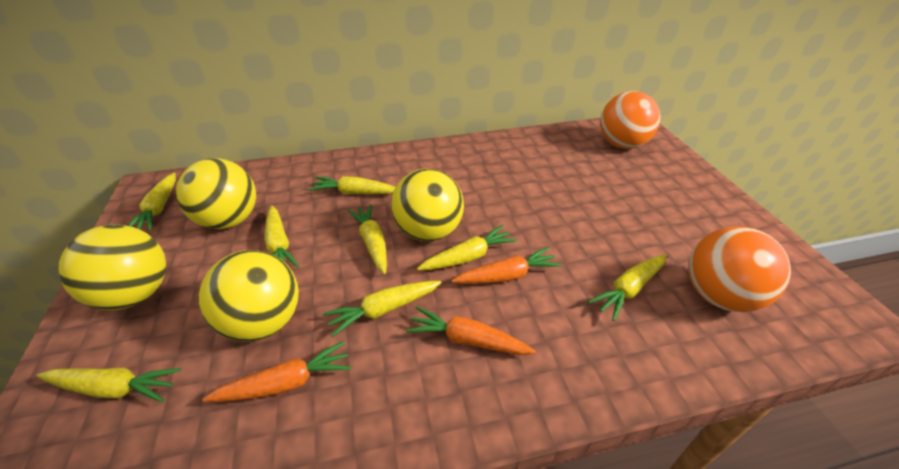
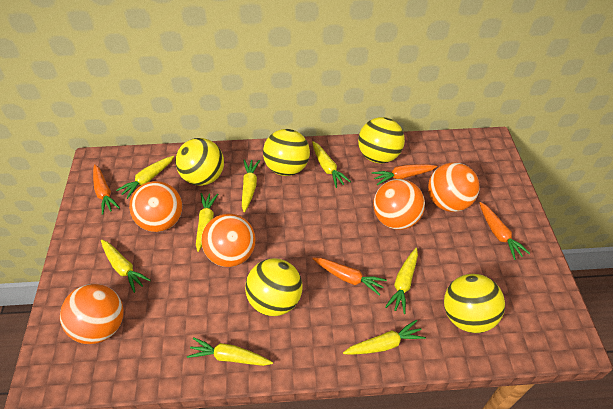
orange ball: 2 -> 5
orange carrot: 3 -> 4
yellow ball: 4 -> 5

